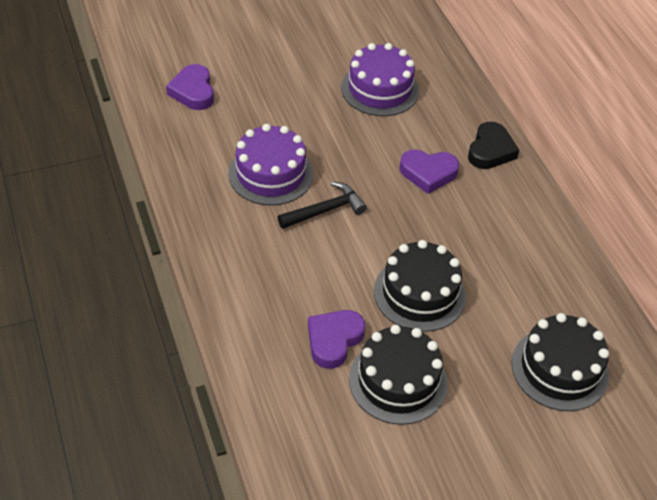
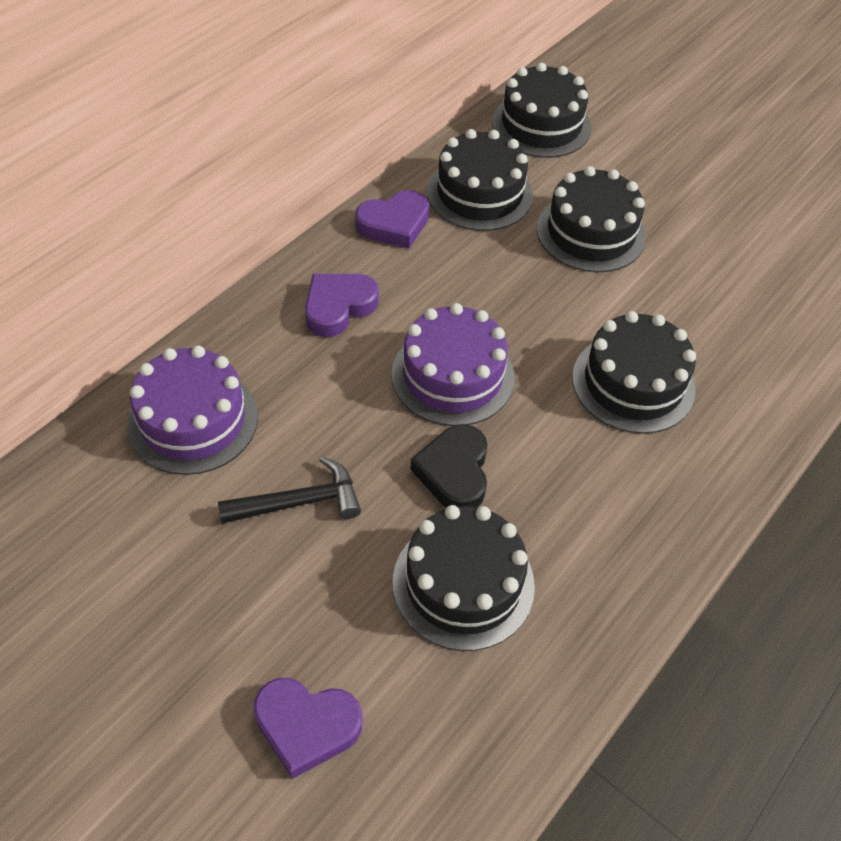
black cake: 3 -> 5

